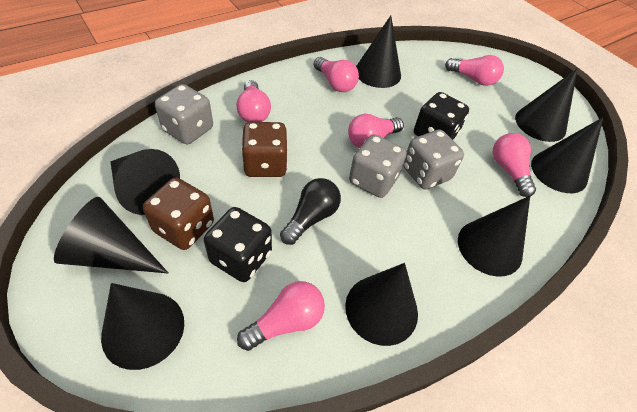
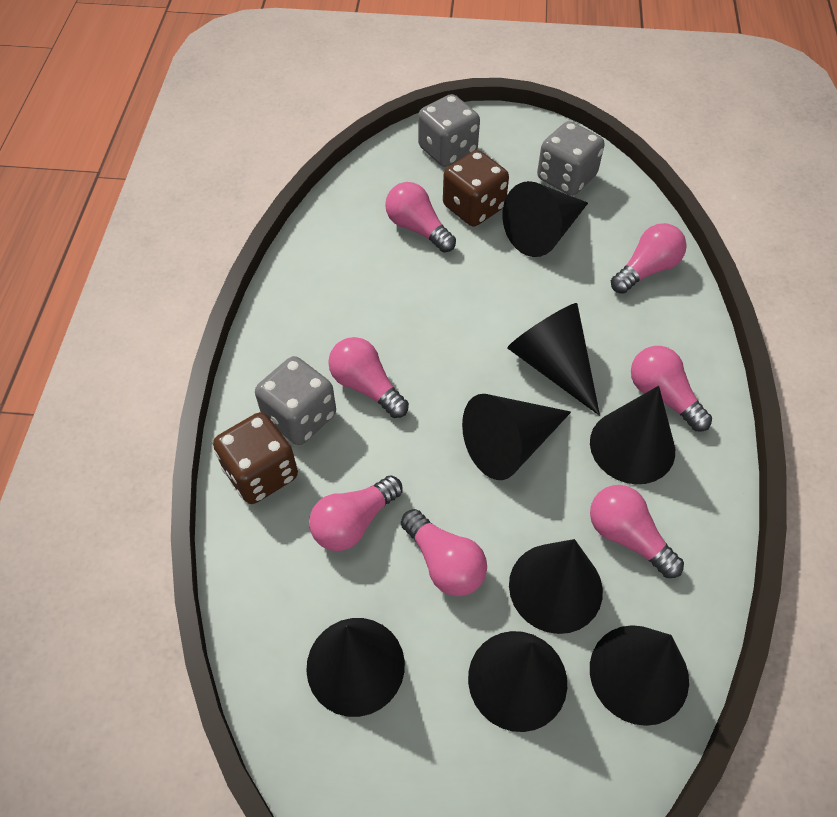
black dice: 2 -> 0
black light bulb: 1 -> 0
pink light bulb: 6 -> 7

